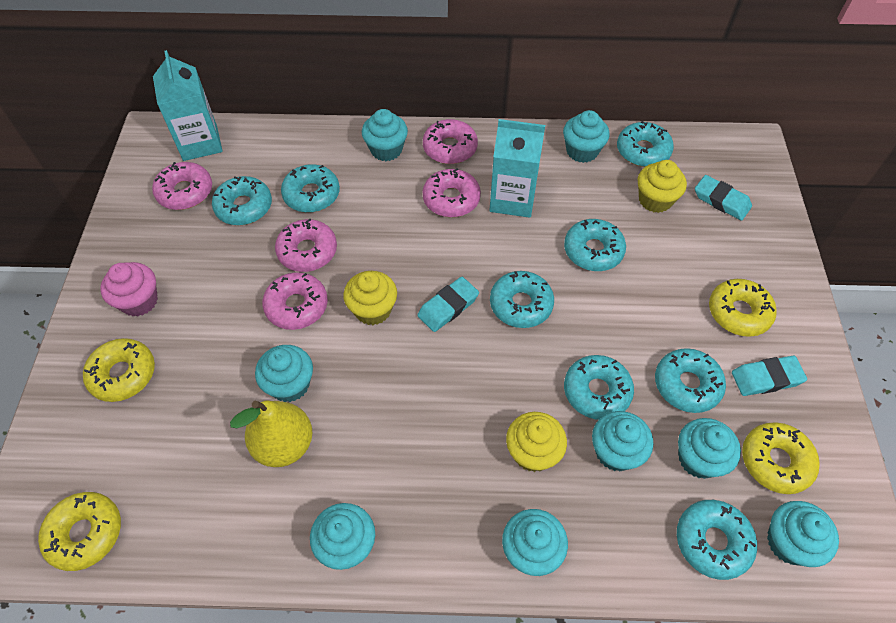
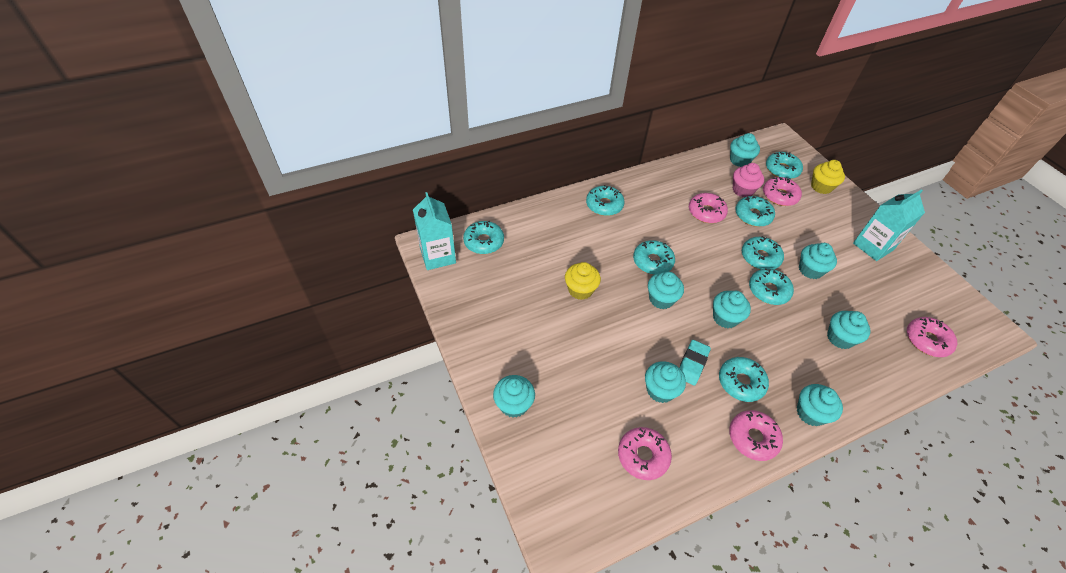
turquoise eraser: 3 -> 1
yellow cupcake: 3 -> 2
yellow donut: 4 -> 0
yellow pear: 1 -> 0

